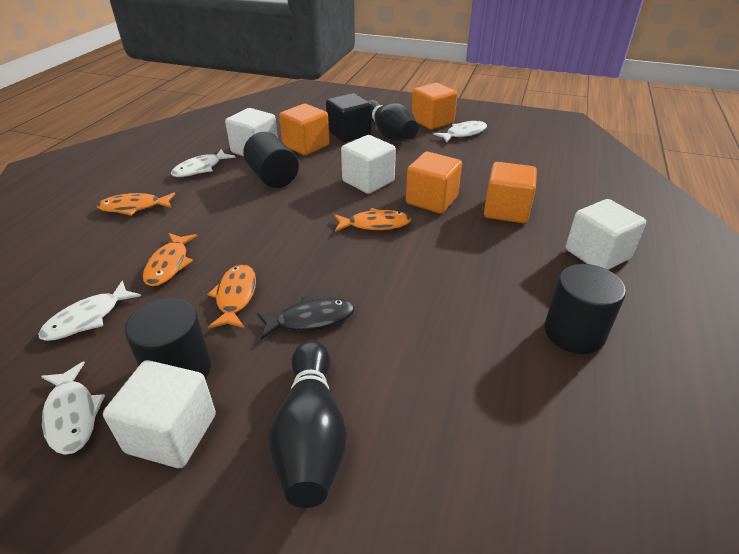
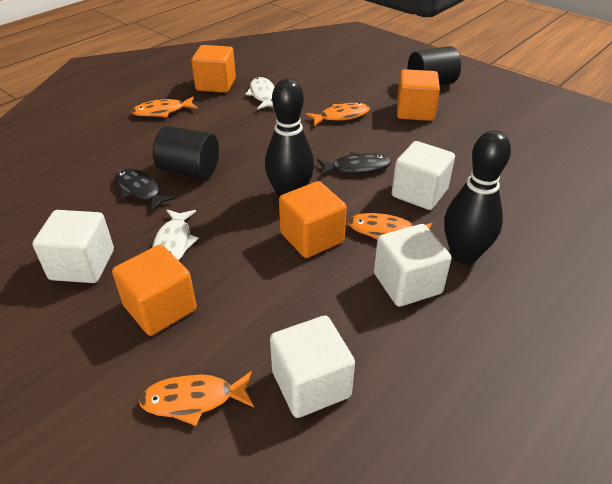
black cube: 1 -> 0
black cylinder: 3 -> 2
black fish: 1 -> 2
white fish: 4 -> 2

